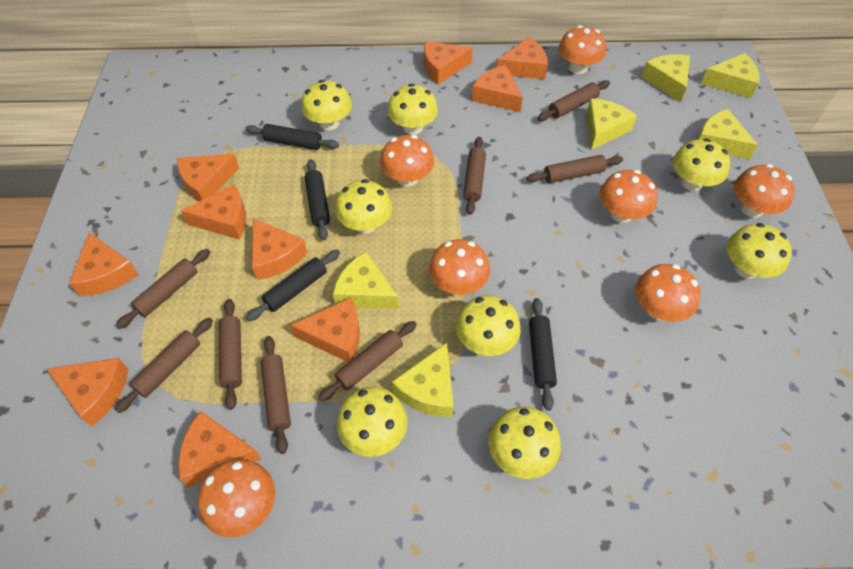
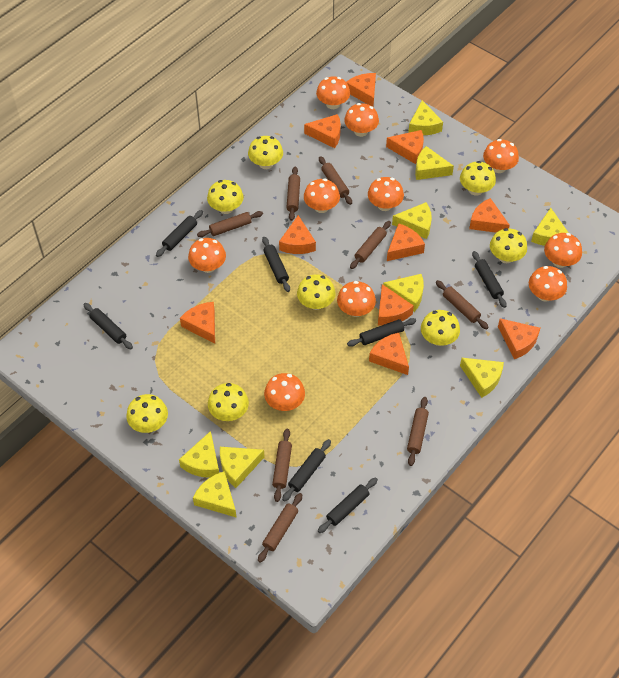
black rolling pin: 4 -> 7
orange mushroom: 7 -> 10
yellow cheese: 6 -> 9

